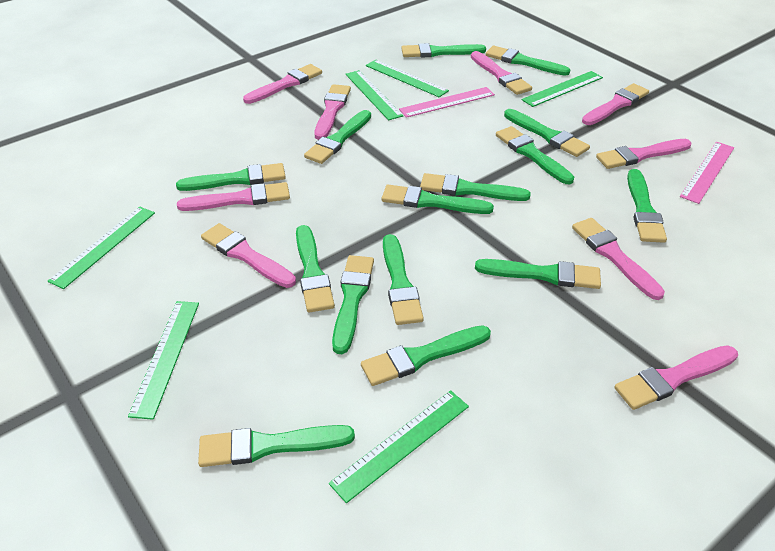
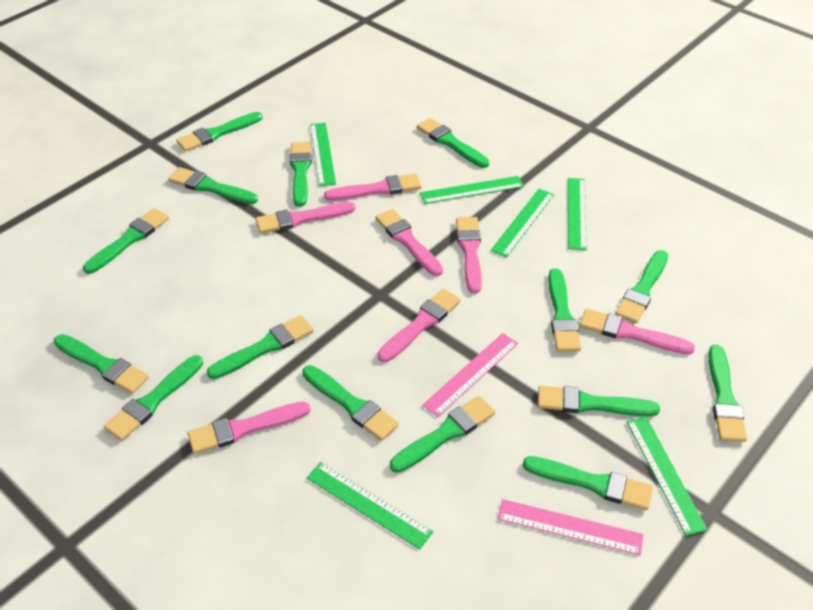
pink brush: 9 -> 7

